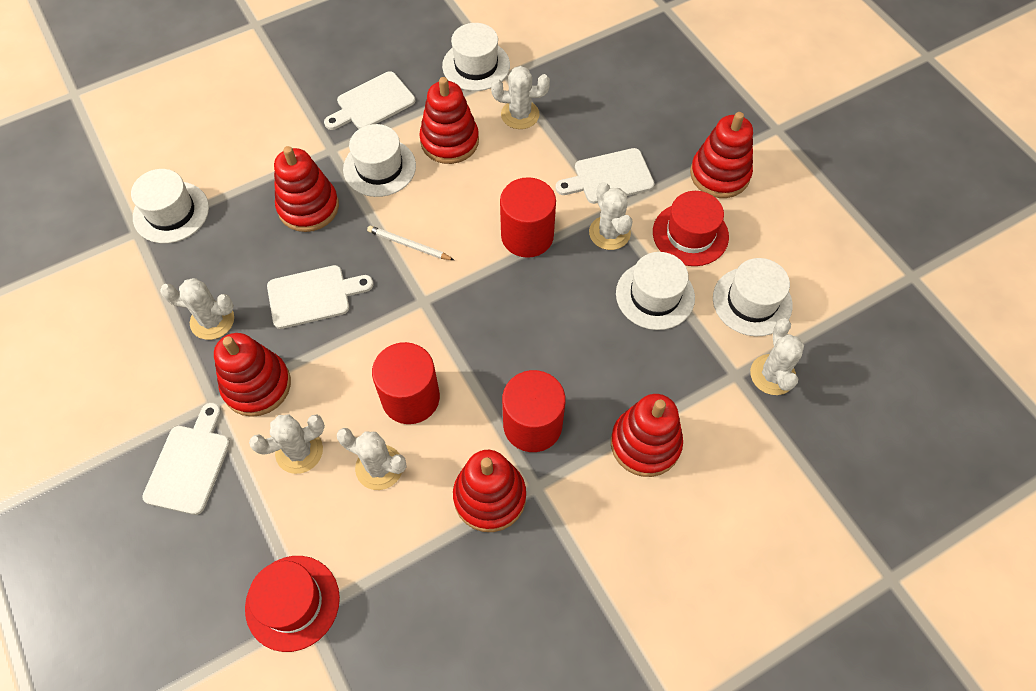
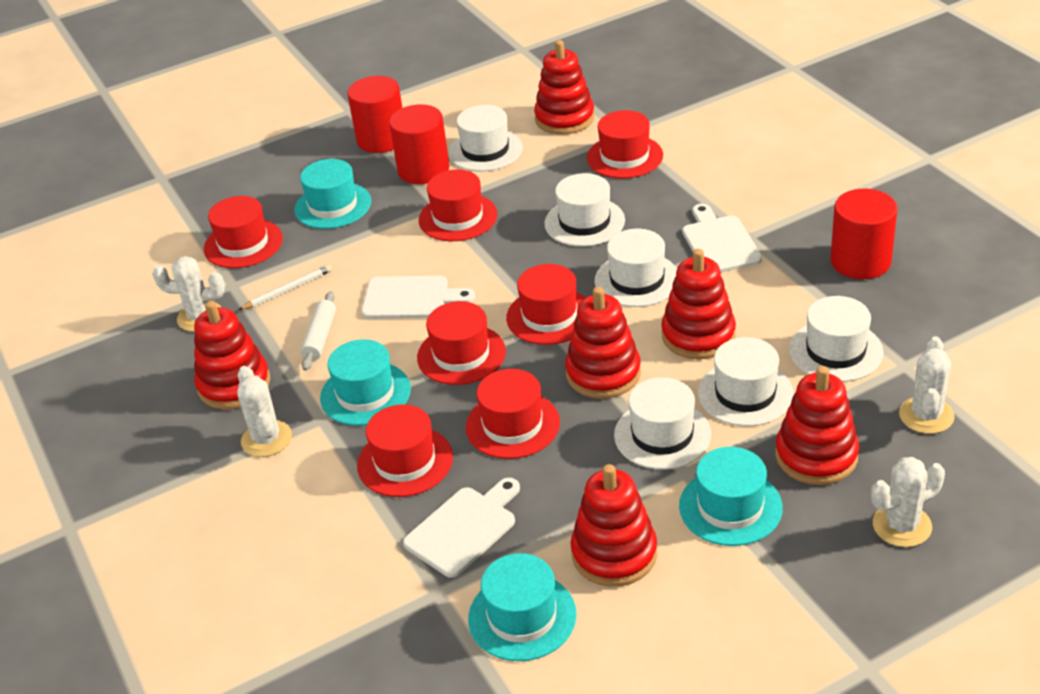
red hat: 2 -> 7
turquoise hat: 0 -> 4
white cactus: 6 -> 4
white cutting board: 4 -> 3
white hat: 5 -> 6
white rolling pin: 0 -> 1

